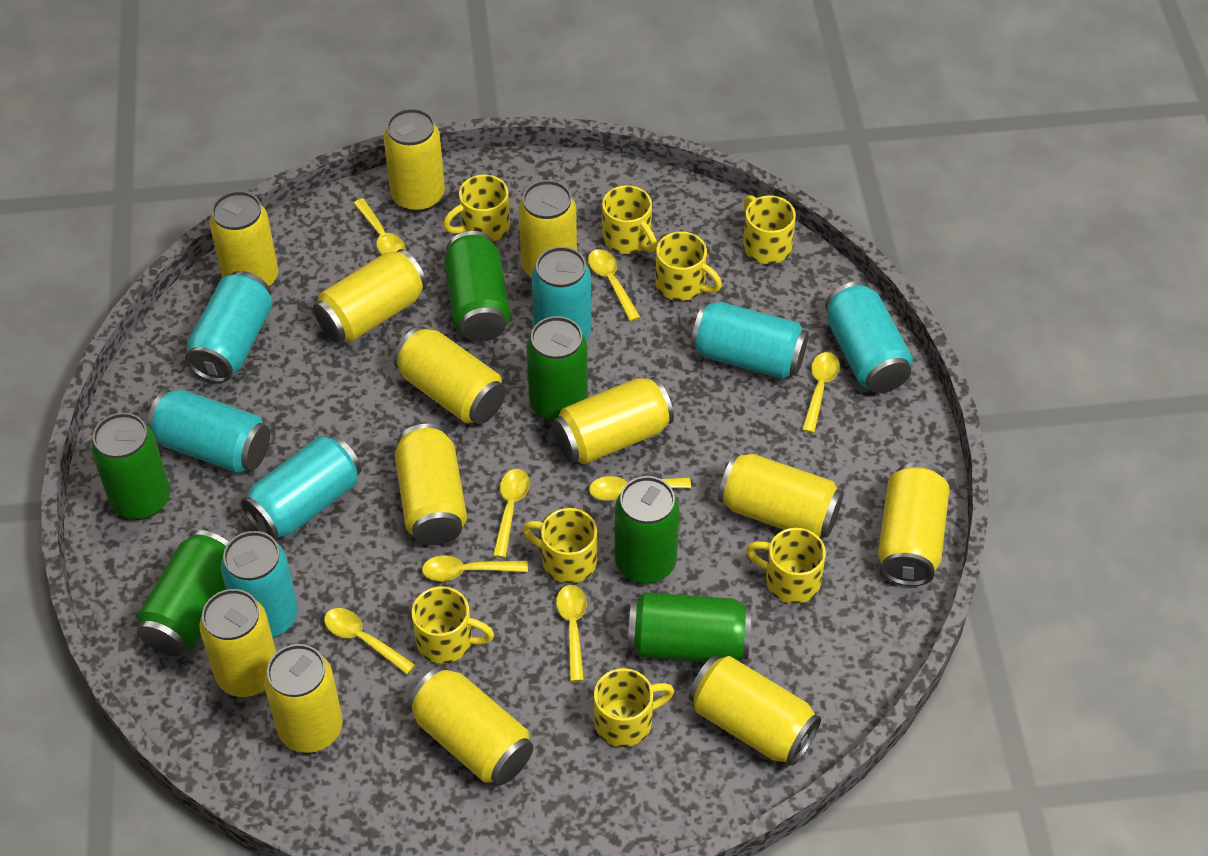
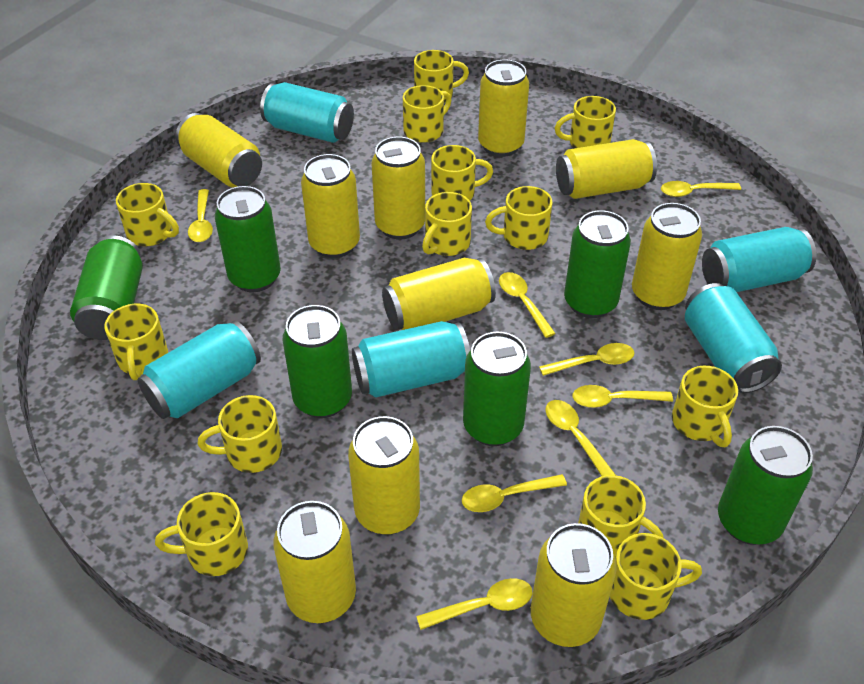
turquoise can: 7 -> 5
yellow can: 13 -> 10
yellow mug: 8 -> 13

